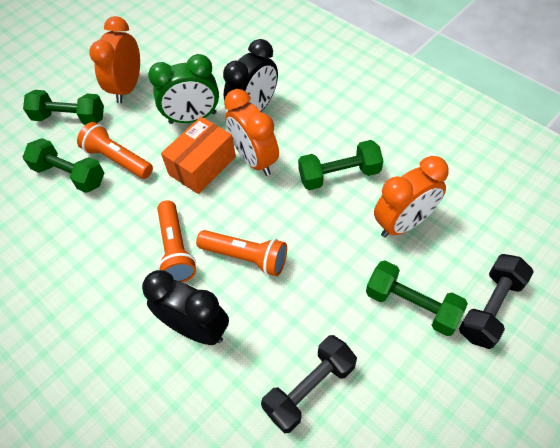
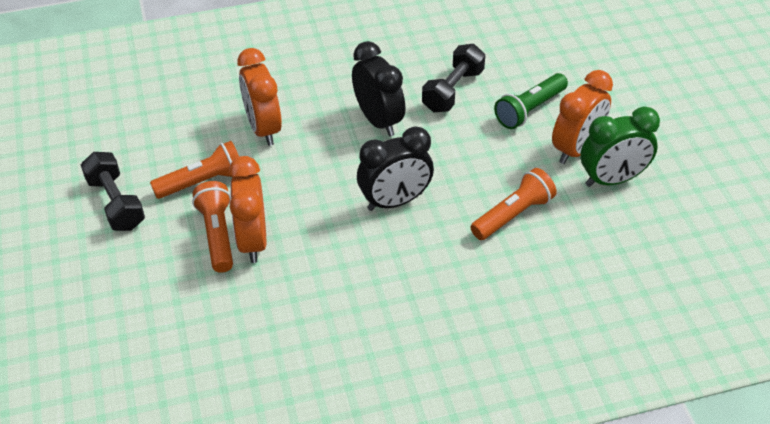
green dumbbell: 4 -> 0
green flashlight: 0 -> 1
orange box: 1 -> 0

